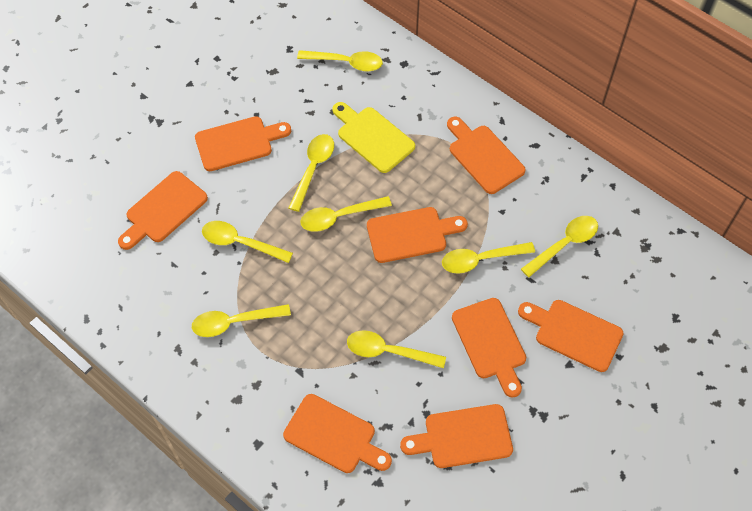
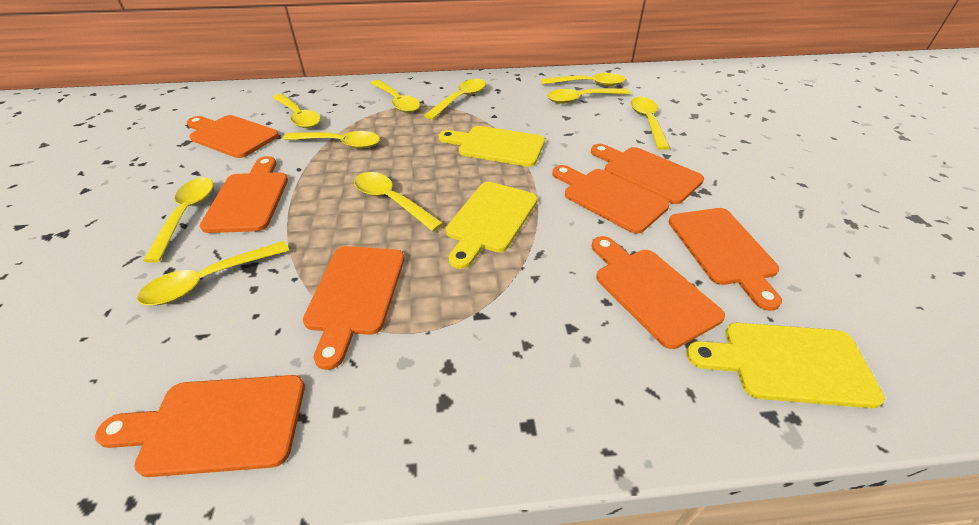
yellow cutting board: 1 -> 3
yellow spoon: 8 -> 10

